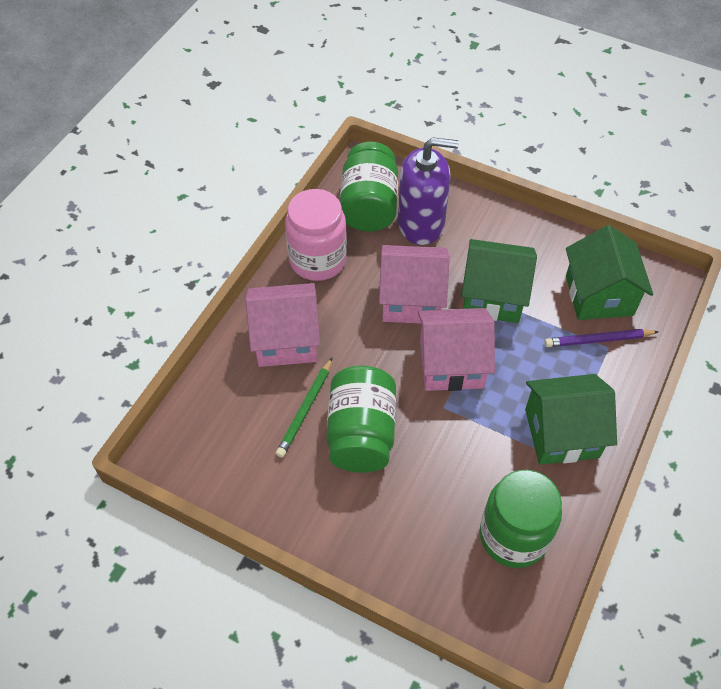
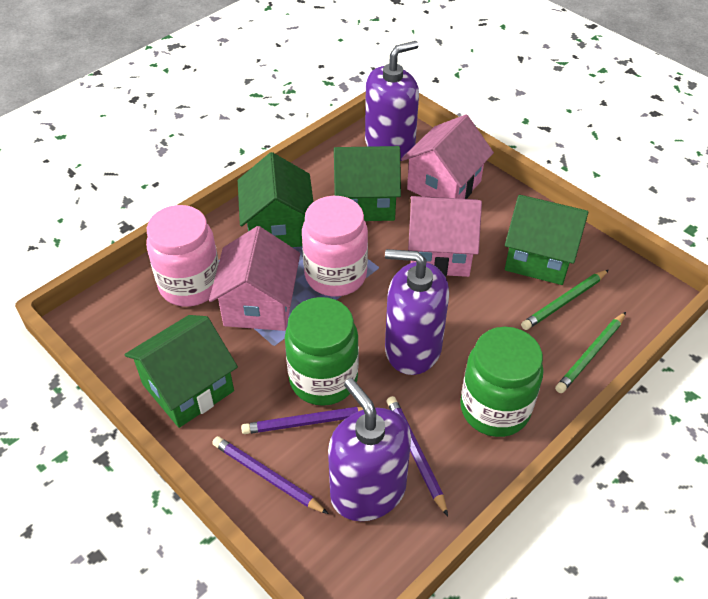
green house: 3 -> 4
green jar: 3 -> 2
green pencil: 1 -> 2
pink jar: 1 -> 2
purple pencil: 1 -> 3
purple soap dispenser: 1 -> 3

